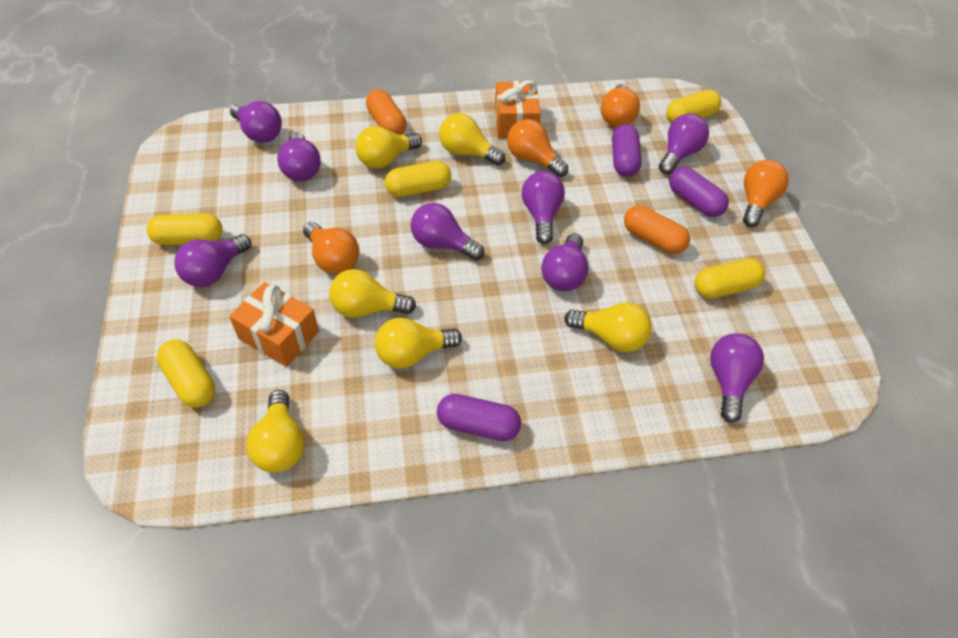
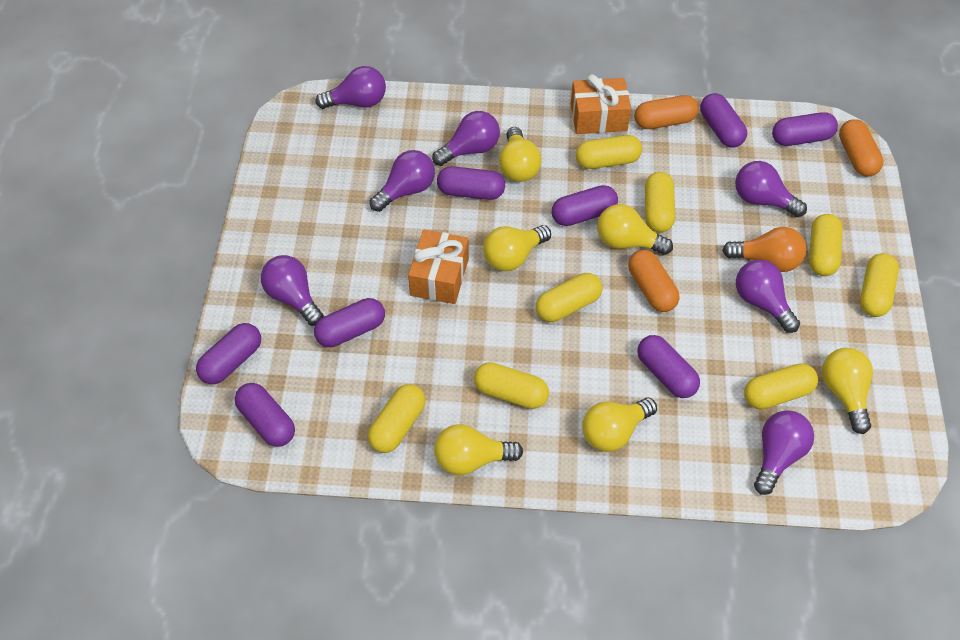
orange capsule: 2 -> 3
orange light bulb: 4 -> 1
purple capsule: 3 -> 8
purple light bulb: 8 -> 7
yellow capsule: 5 -> 8

